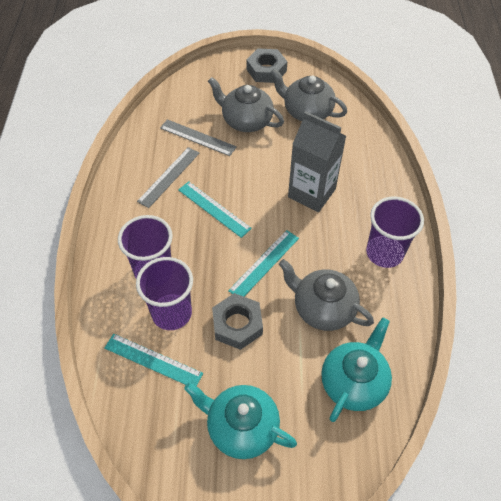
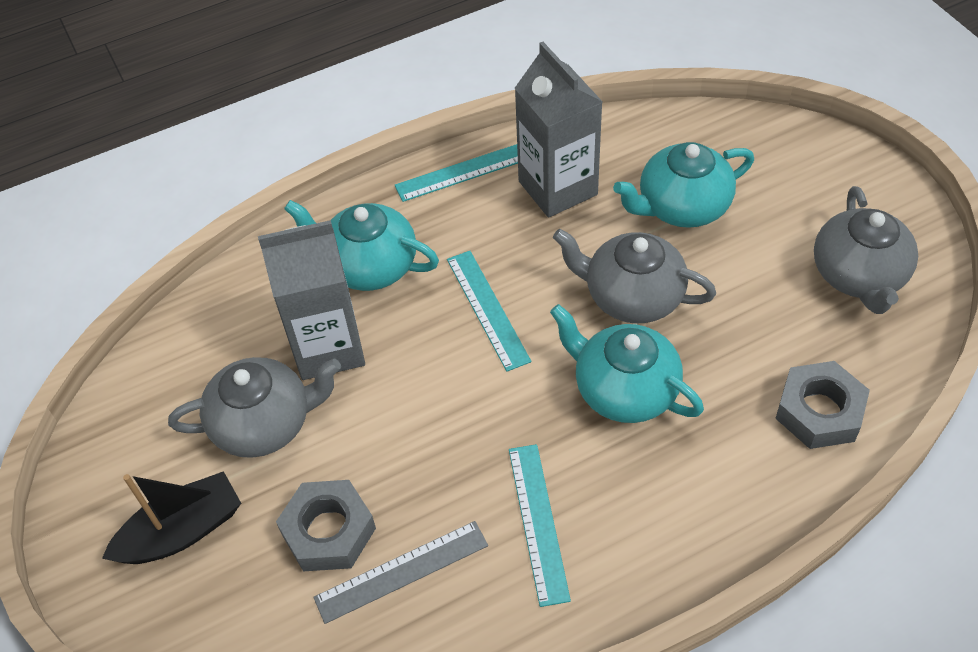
black boat: 0 -> 1
grey carton: 1 -> 2
grey ruler: 2 -> 1
purple cup: 3 -> 0
turquoise teapot: 2 -> 3

